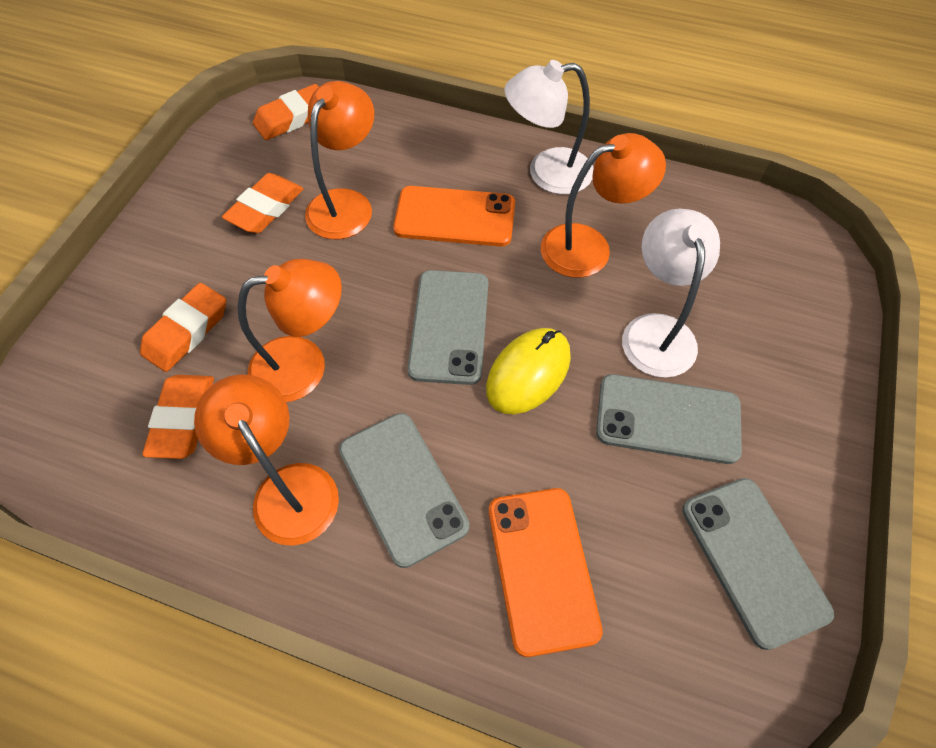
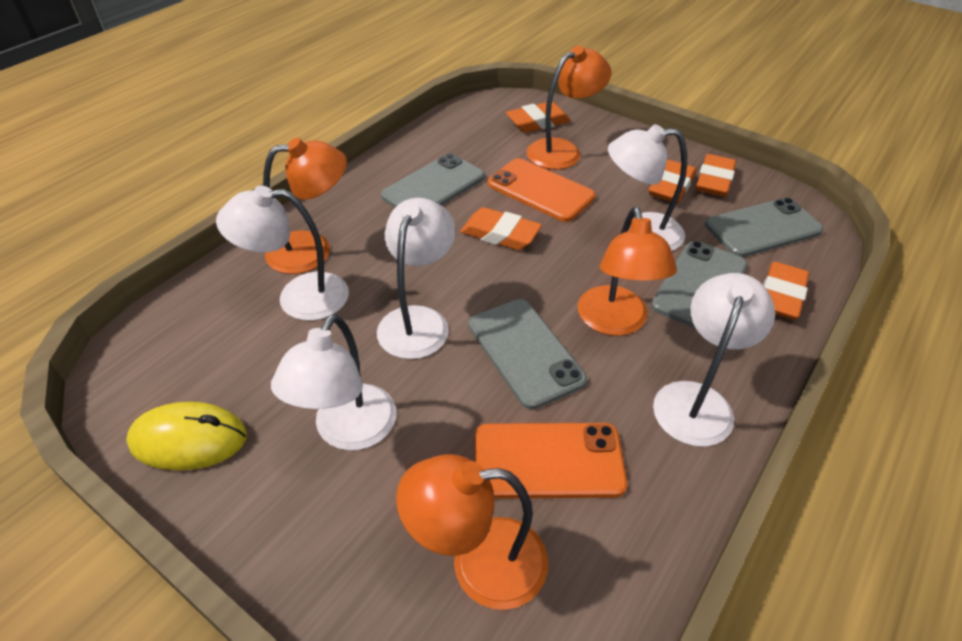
orange eraser: 4 -> 5
white lamp: 2 -> 5

